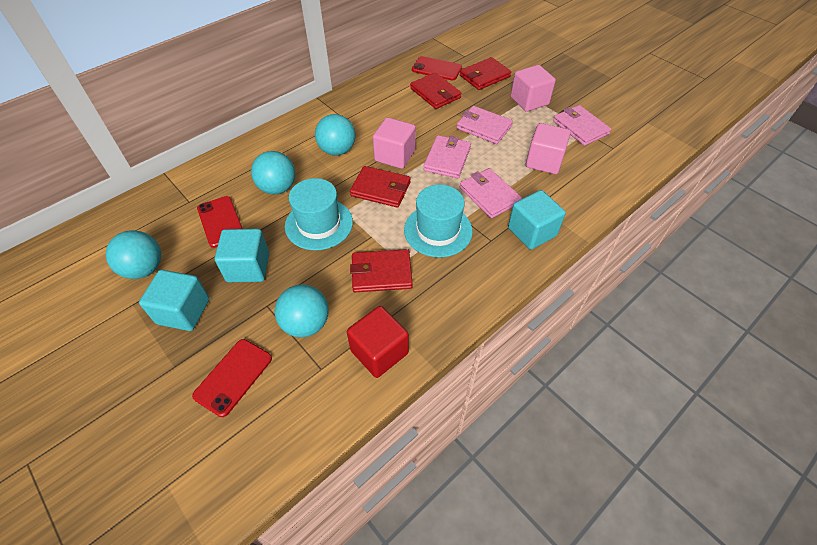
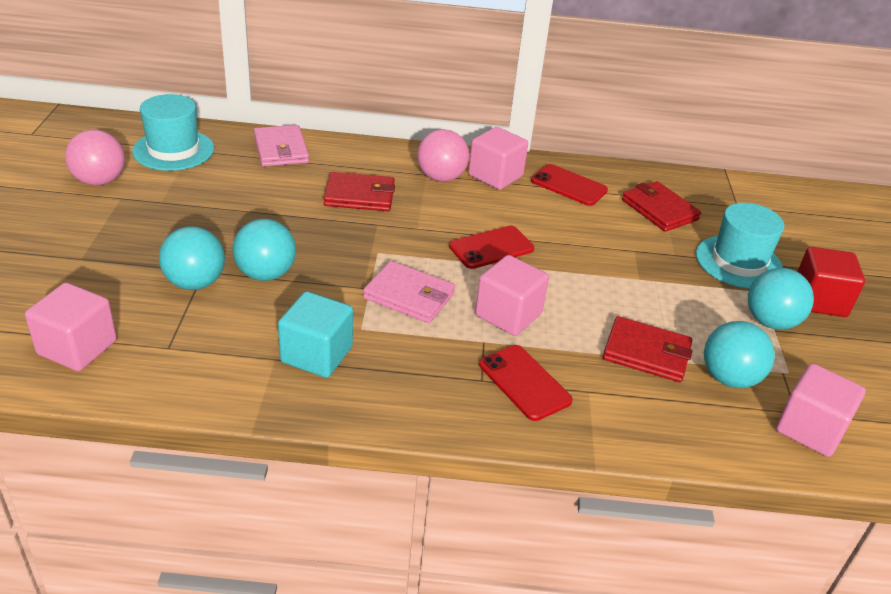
pink ball: 0 -> 2
pink cube: 3 -> 4
pink wallet: 4 -> 2
red wallet: 4 -> 3
turquoise cube: 3 -> 1

